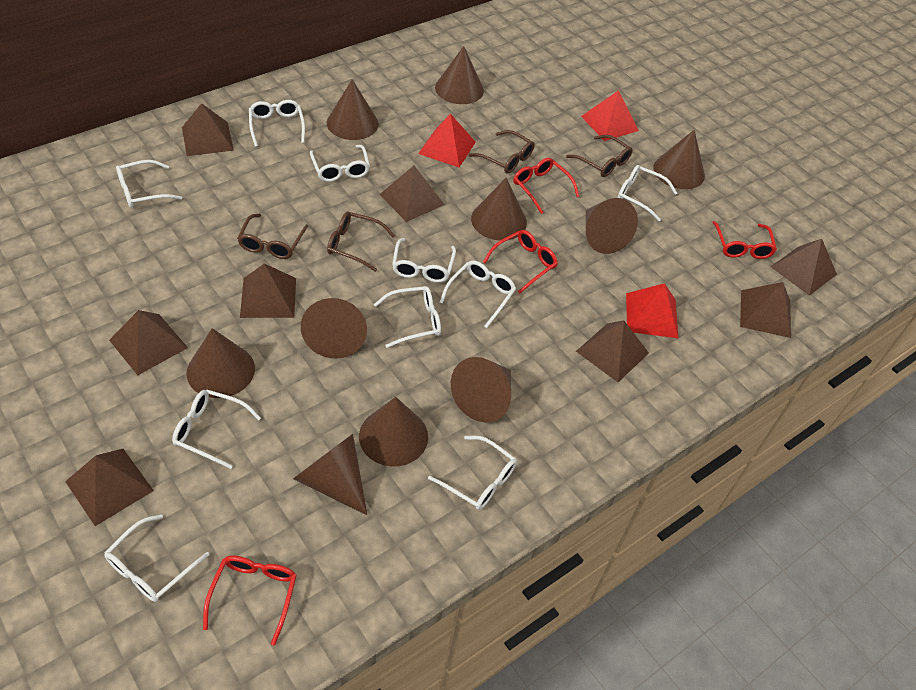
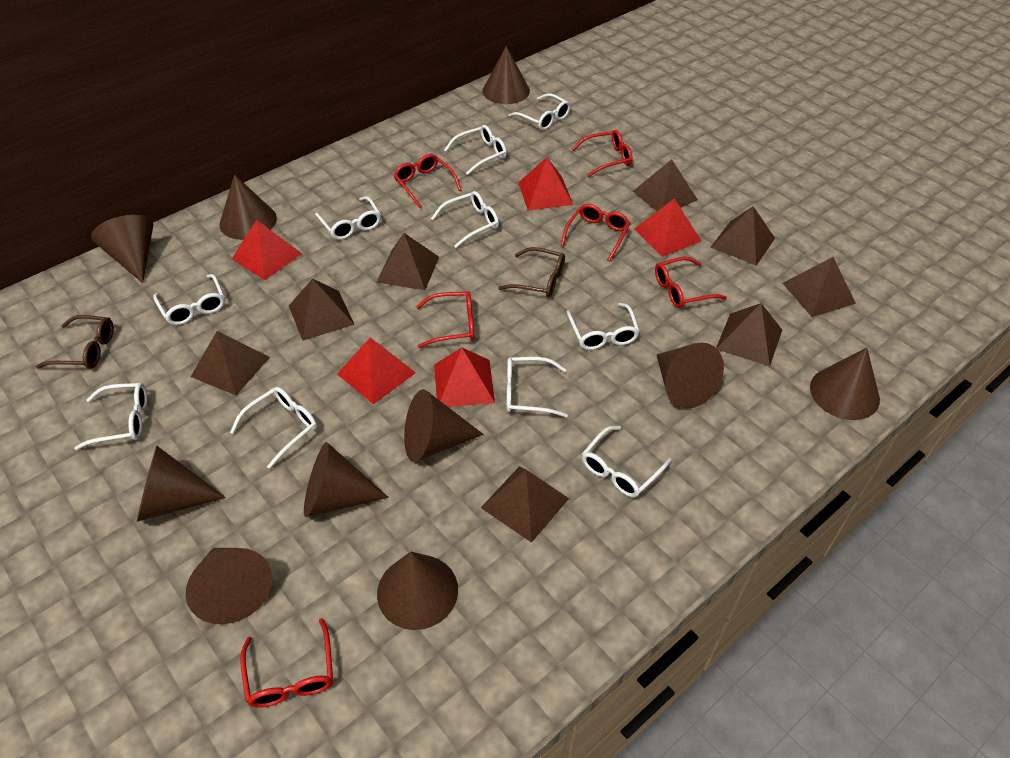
brown glasses: 4 -> 2
red glasses: 4 -> 6
red pyramid: 3 -> 5

